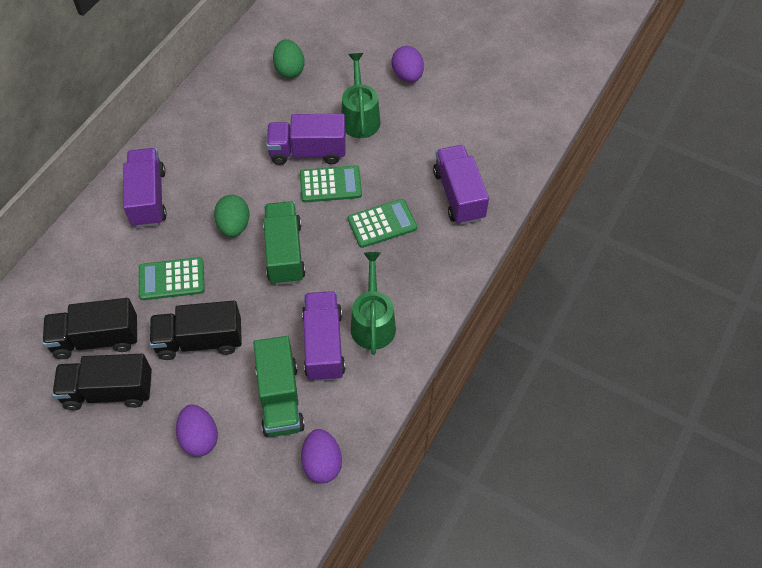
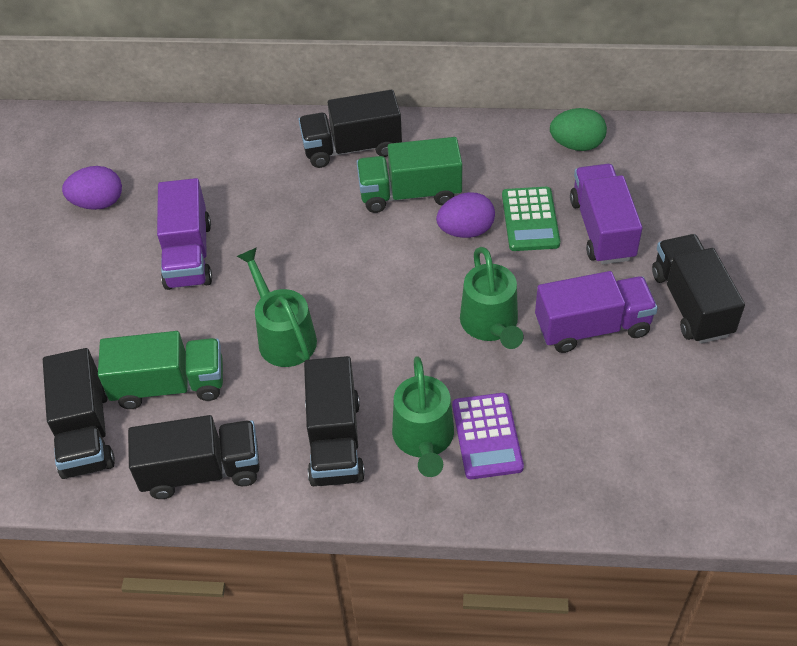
black truck: 3 -> 5
green calculator: 3 -> 1
green egg: 2 -> 1
green watering can: 2 -> 3
purple calculator: 0 -> 1
purple egg: 3 -> 2
purple truck: 4 -> 3

